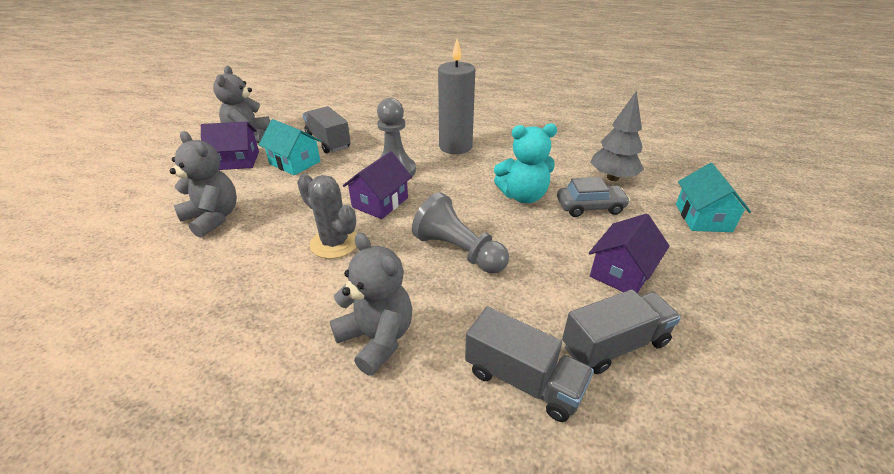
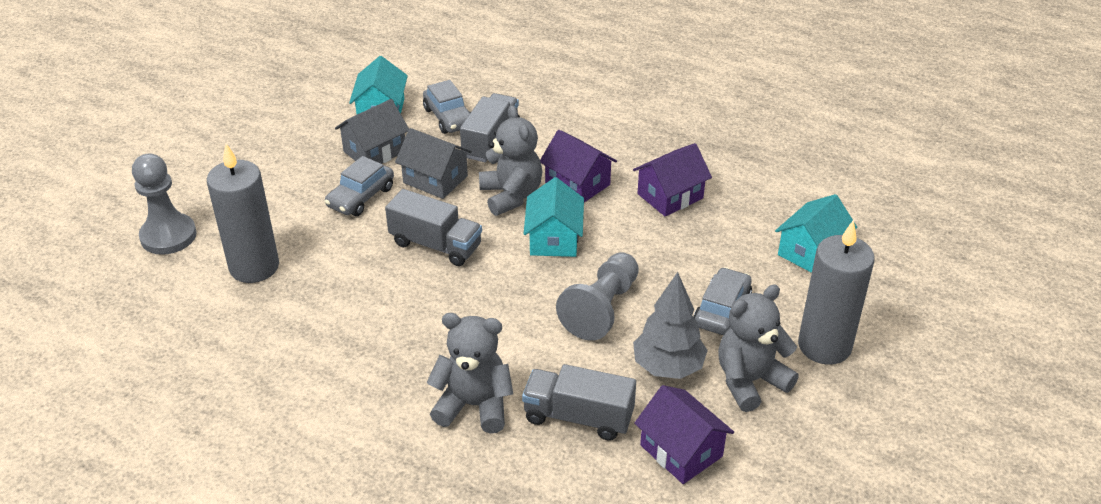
grey cactus: 1 -> 0
grey candle: 1 -> 2
grey car: 1 -> 3
grey house: 0 -> 2
turquoise house: 2 -> 3
turquoise teddy bear: 1 -> 0

